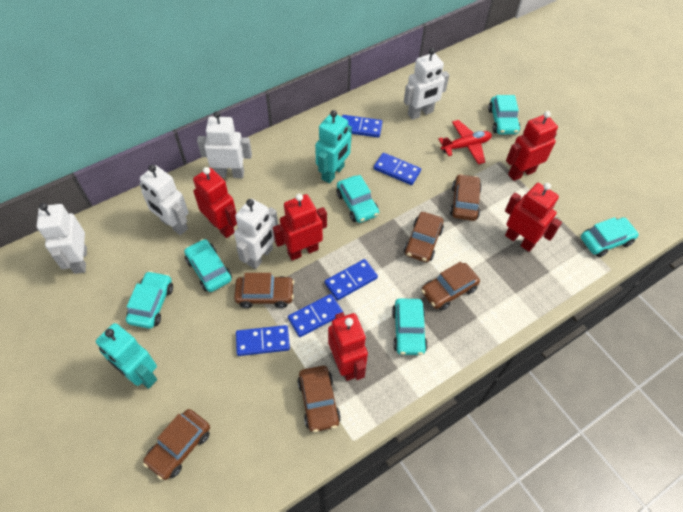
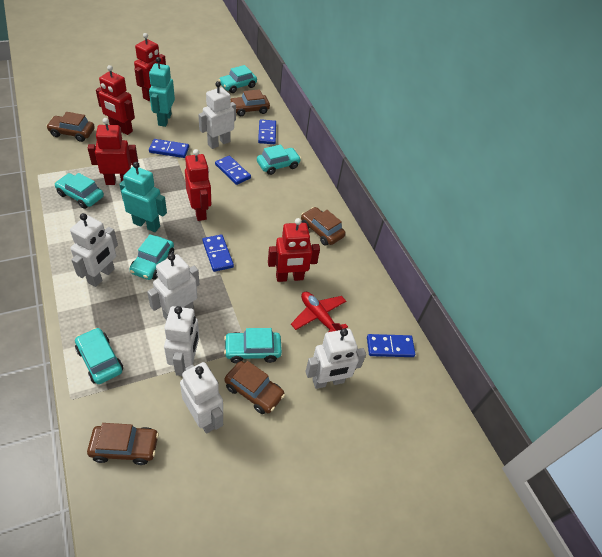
brown car: 6 -> 5
white robot: 5 -> 6

